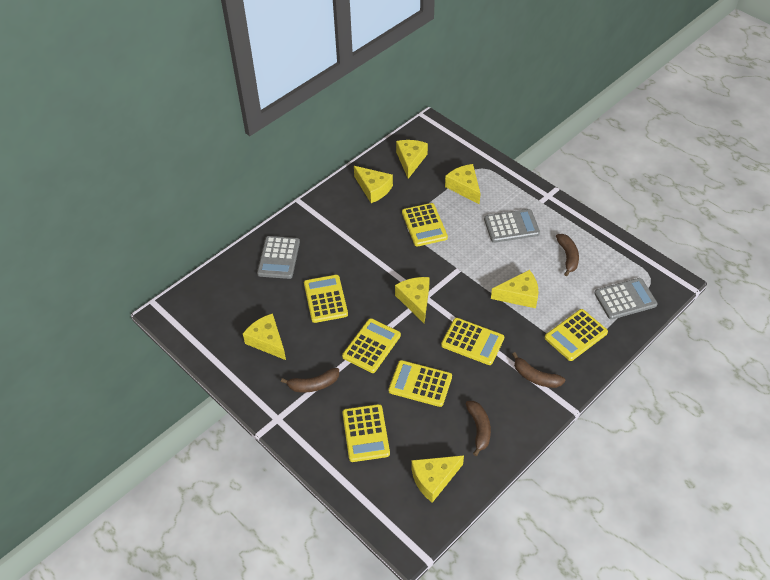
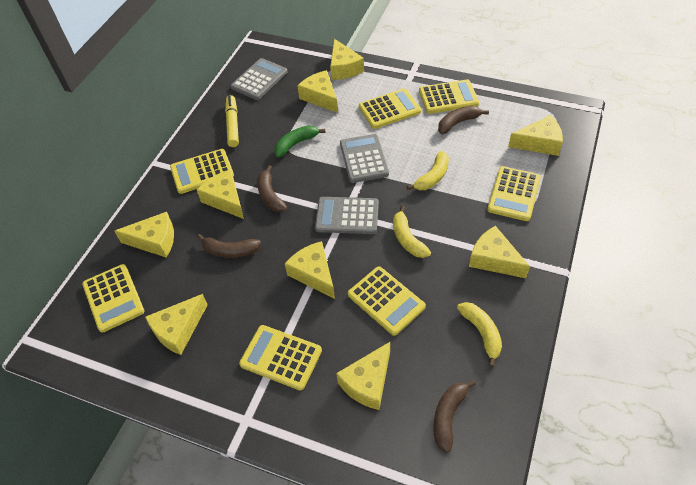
green banana: 0 -> 1
yellow banana: 0 -> 3
yellow cheese: 7 -> 9
yellow marker: 0 -> 1

